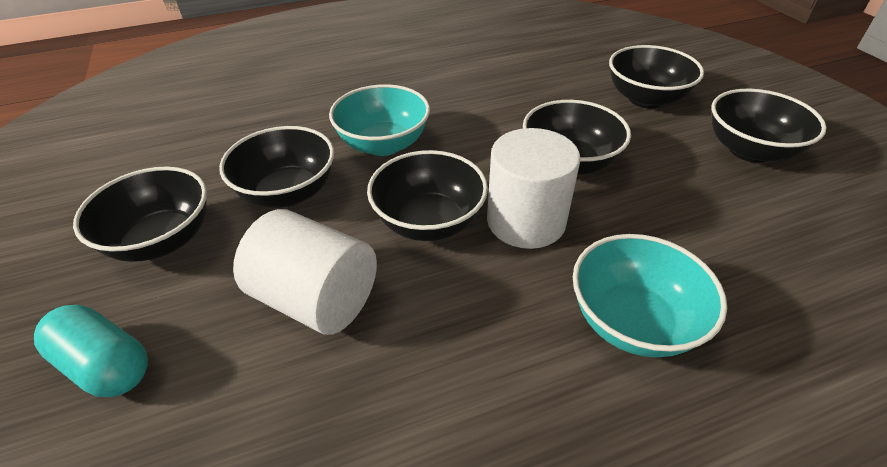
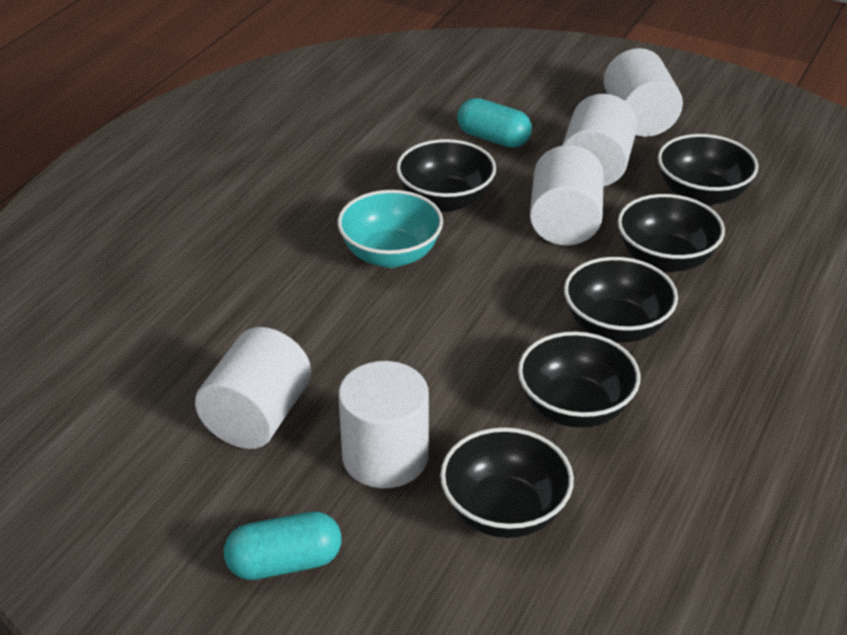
turquoise bowl: 2 -> 1
turquoise capsule: 1 -> 2
white cylinder: 2 -> 5

